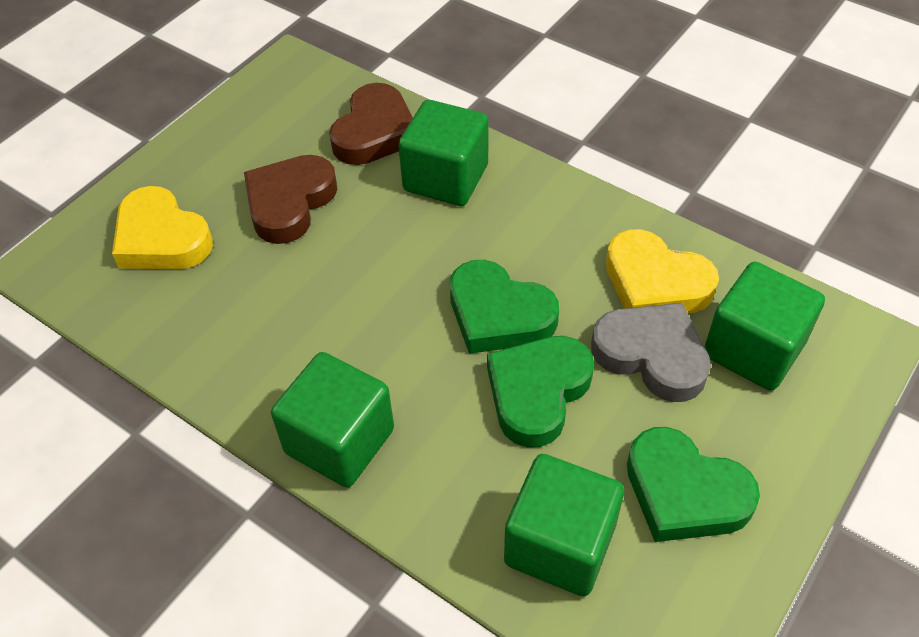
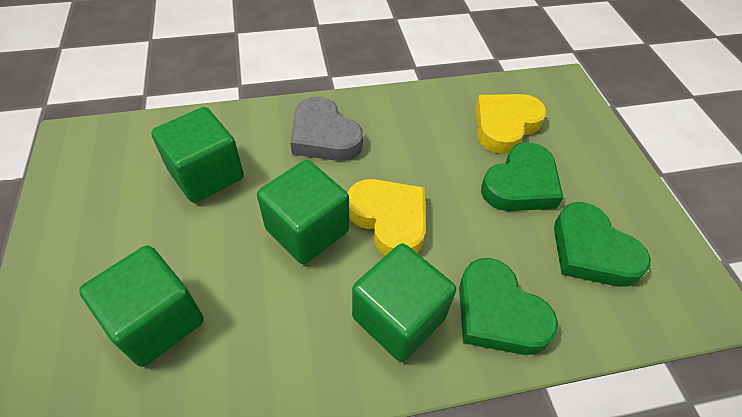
brown heart: 2 -> 0

